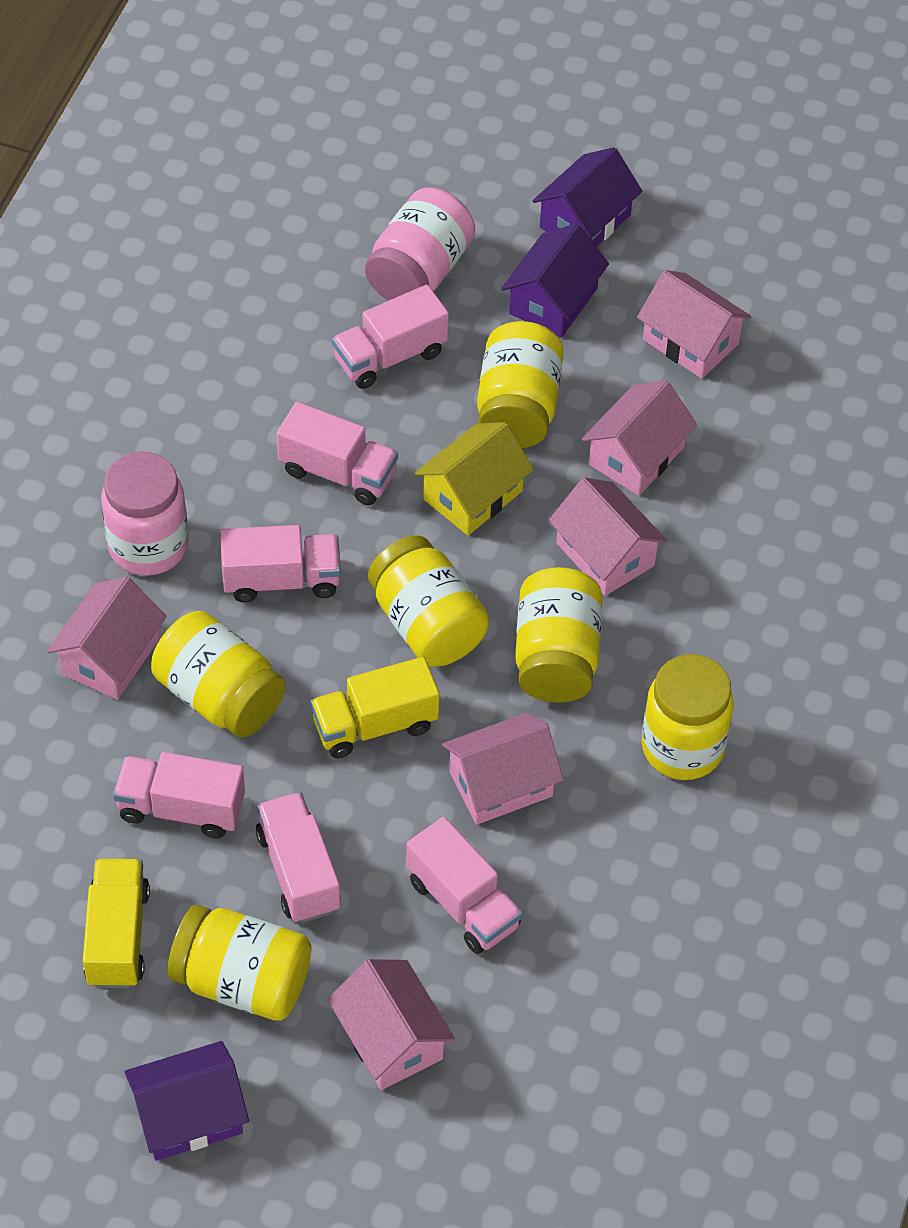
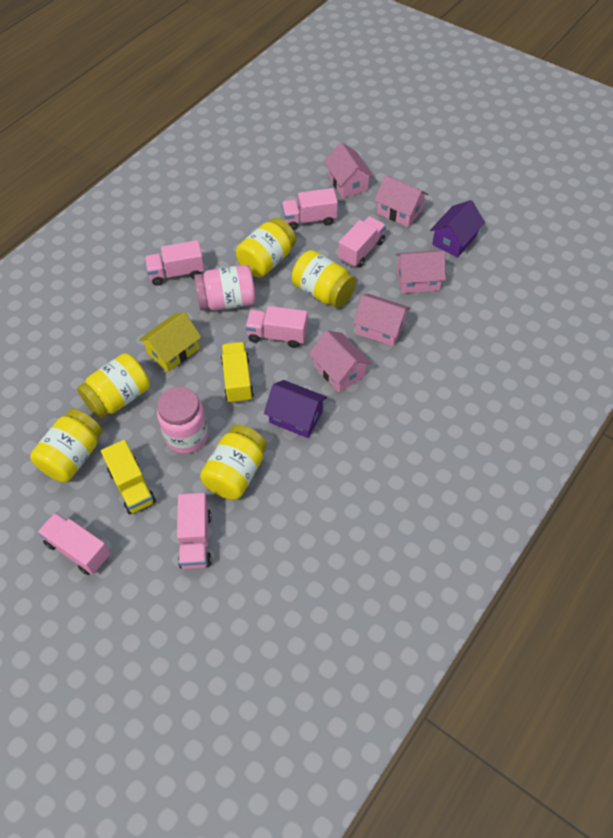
pink house: 6 -> 5
purple house: 3 -> 2
yellow jar: 6 -> 5

